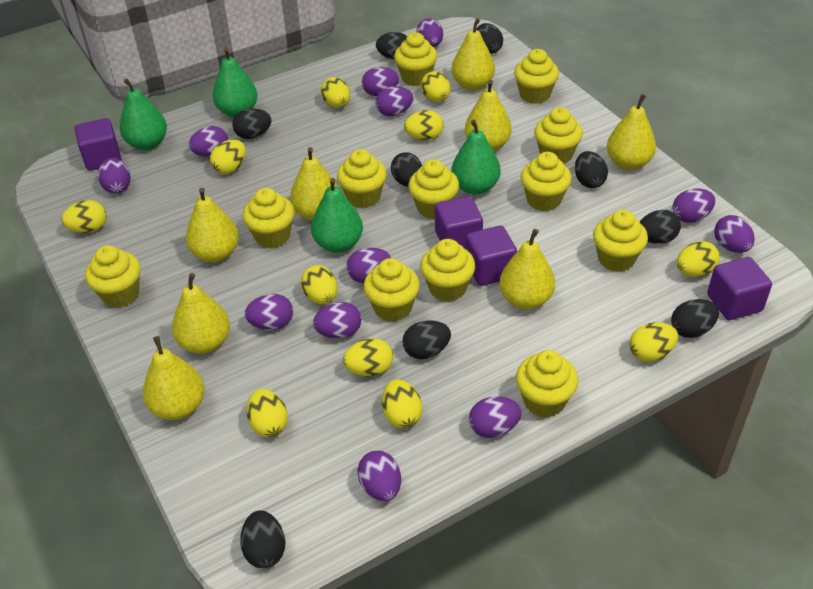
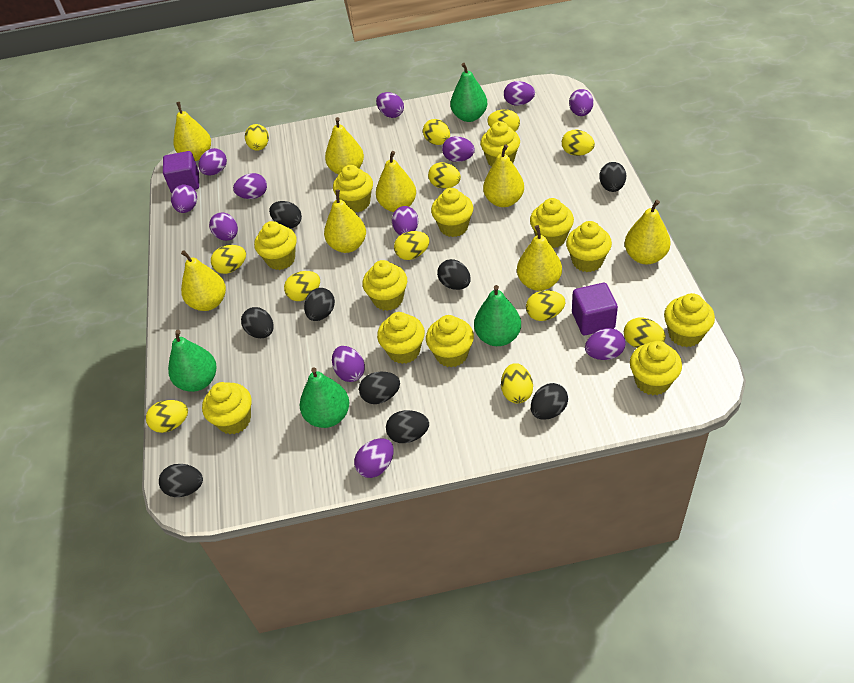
purple cube: 4 -> 2
yellow egg: 11 -> 12

